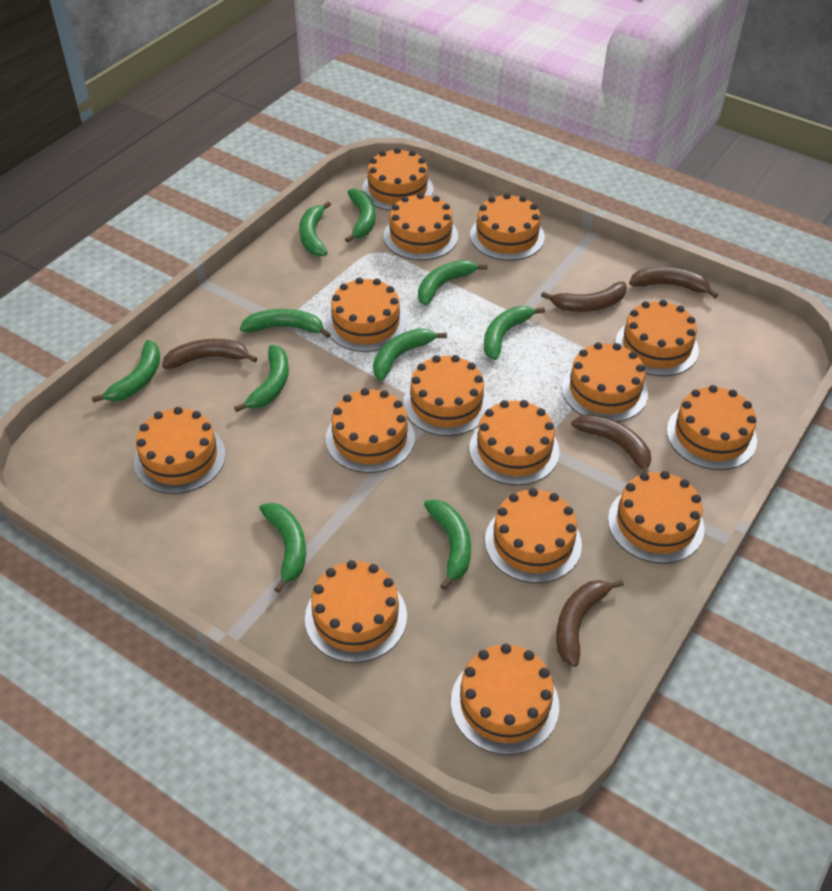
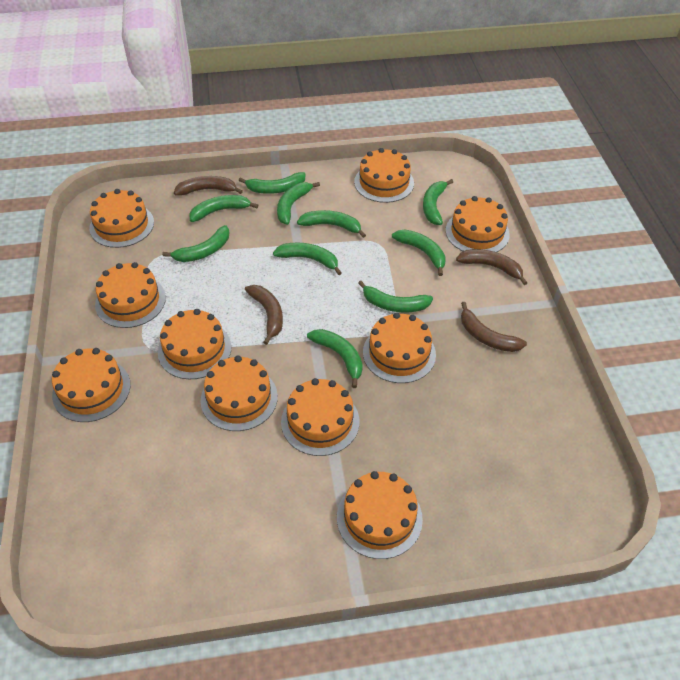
brown banana: 5 -> 4
orange cake: 15 -> 10

